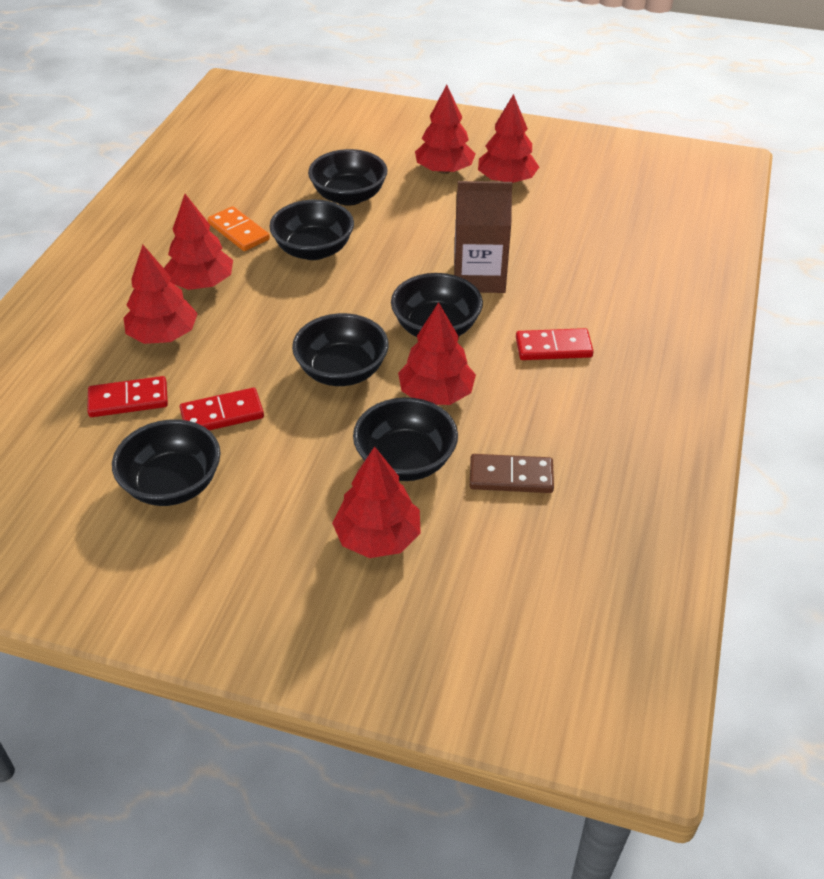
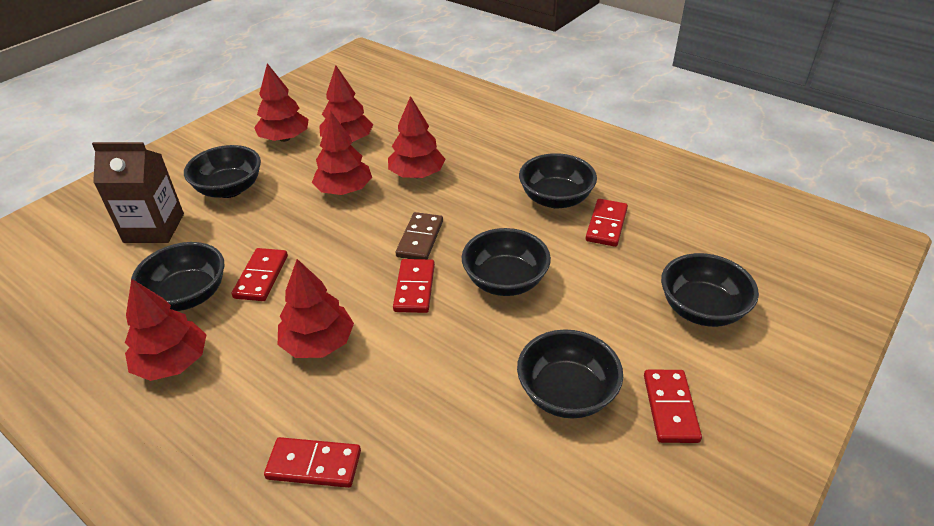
orange domino: 1 -> 0
red domino: 3 -> 5

